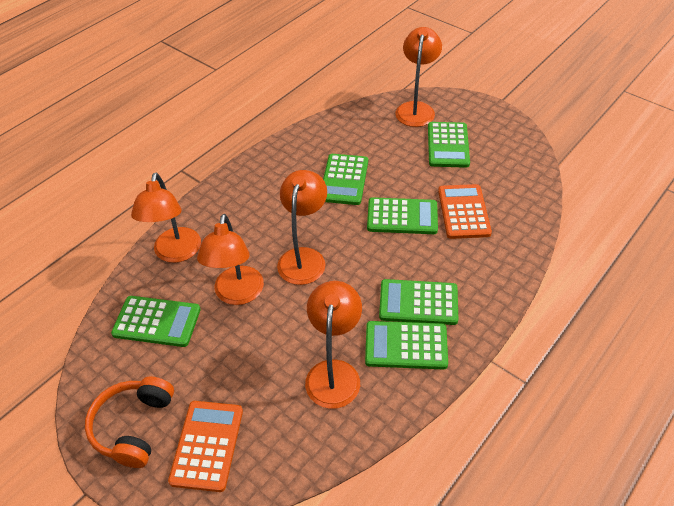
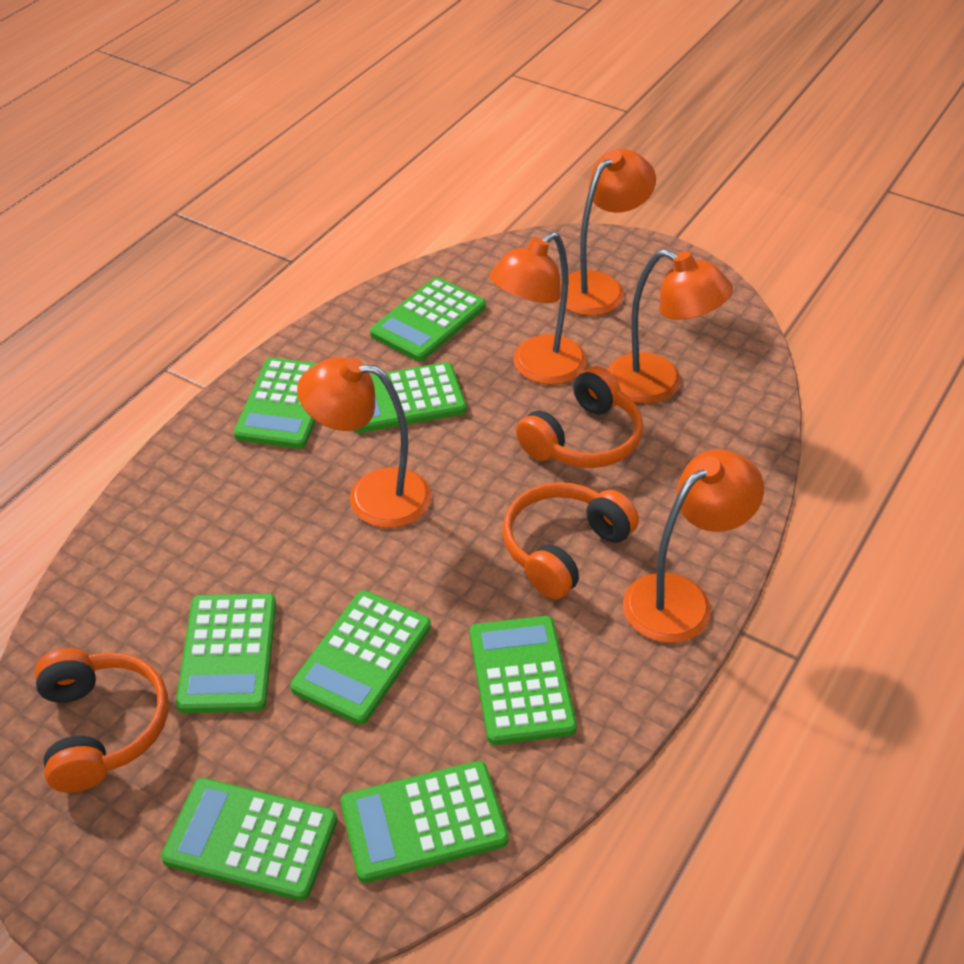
green calculator: 6 -> 8
orange calculator: 2 -> 0
orange headphones: 1 -> 3

